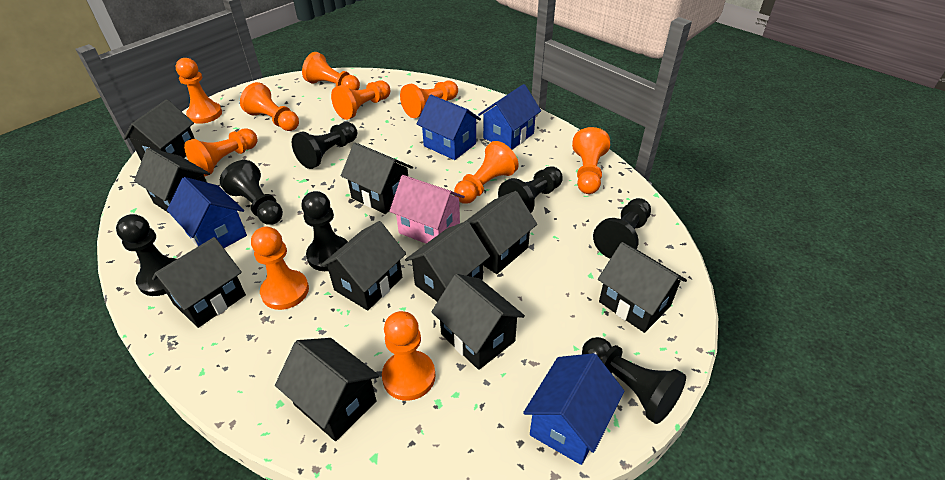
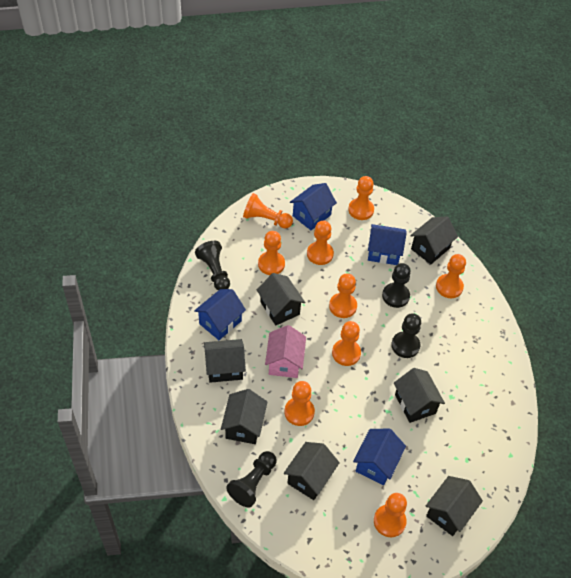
black house: 10 -> 7
black pawn: 7 -> 4
orange pawn: 10 -> 9

